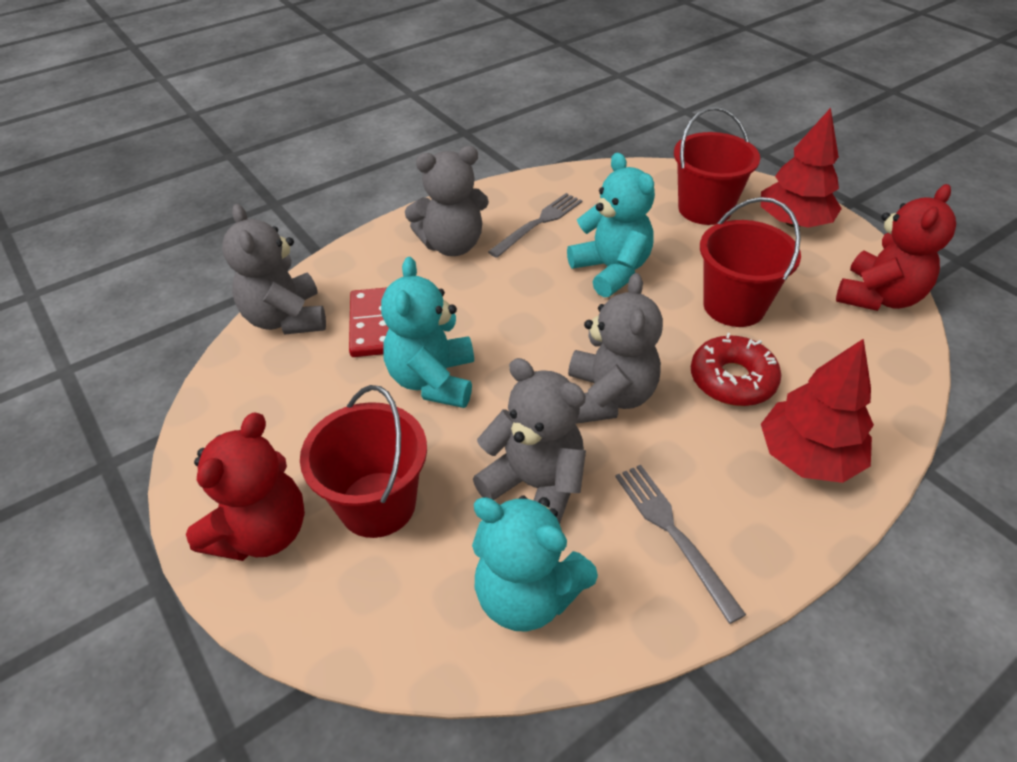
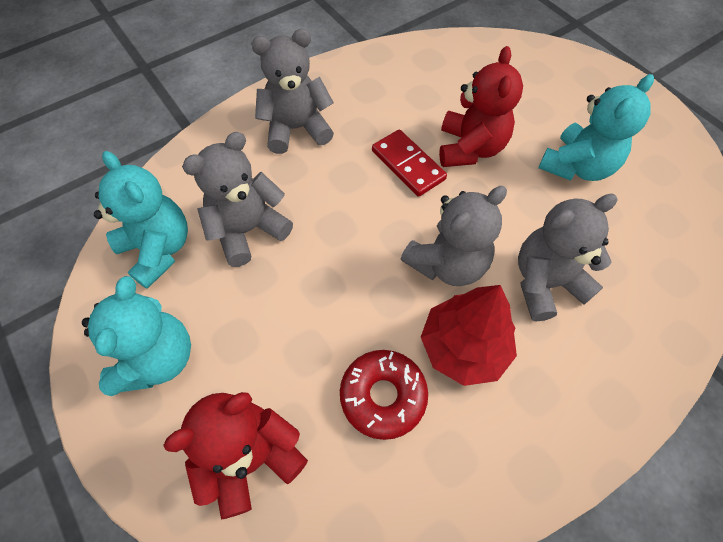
grey fork: 2 -> 0
red bucket: 3 -> 0
red tree: 2 -> 1

